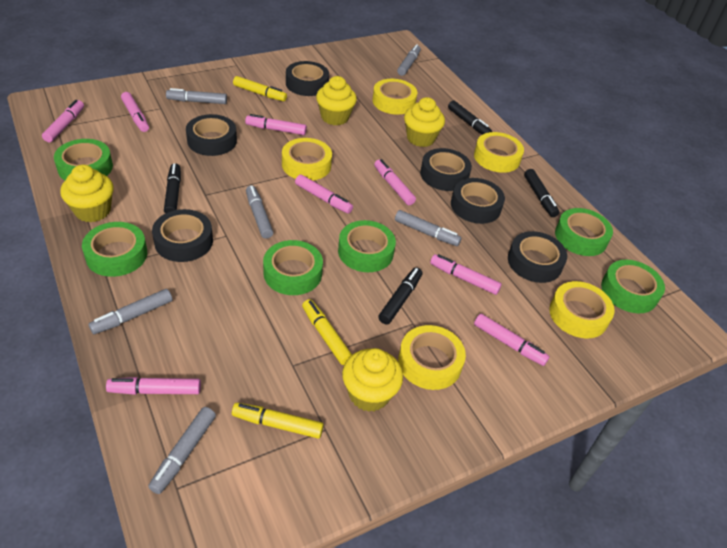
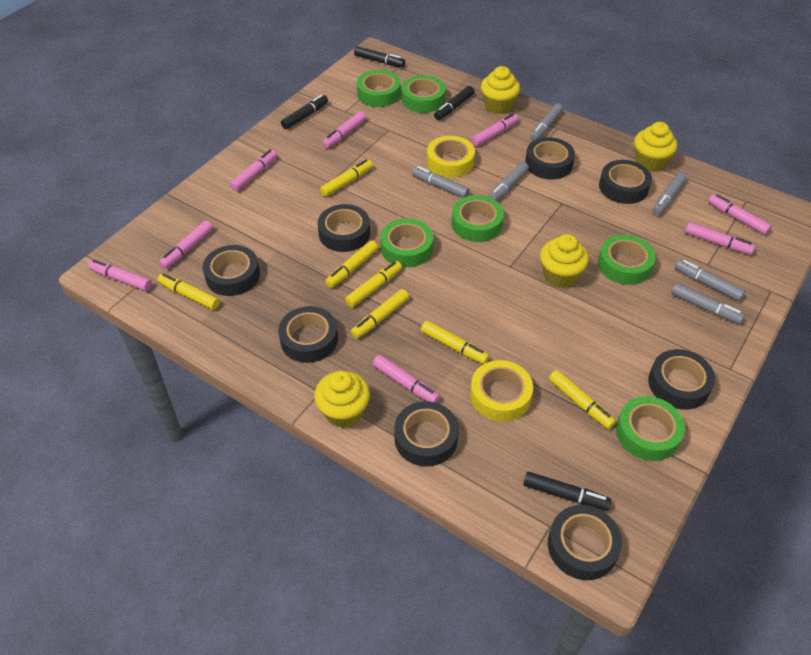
black tape: 6 -> 8
yellow marker: 3 -> 7
yellow tape: 5 -> 2

